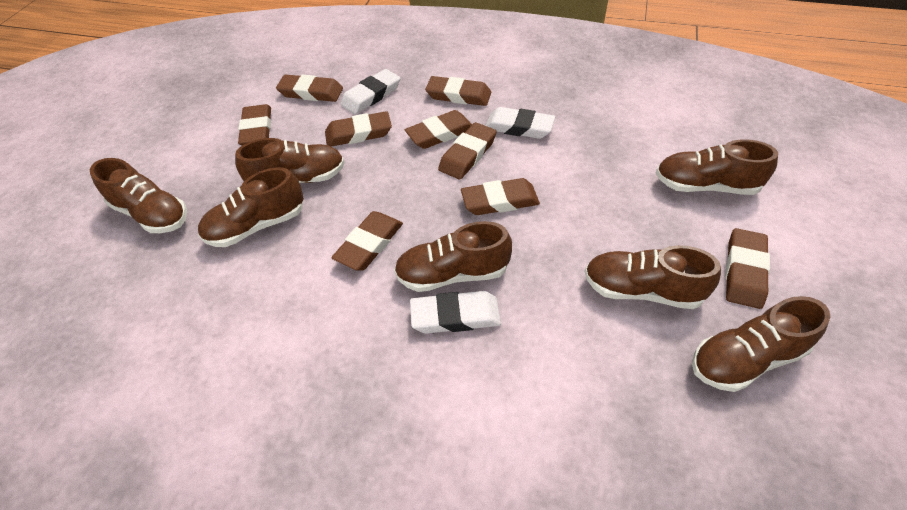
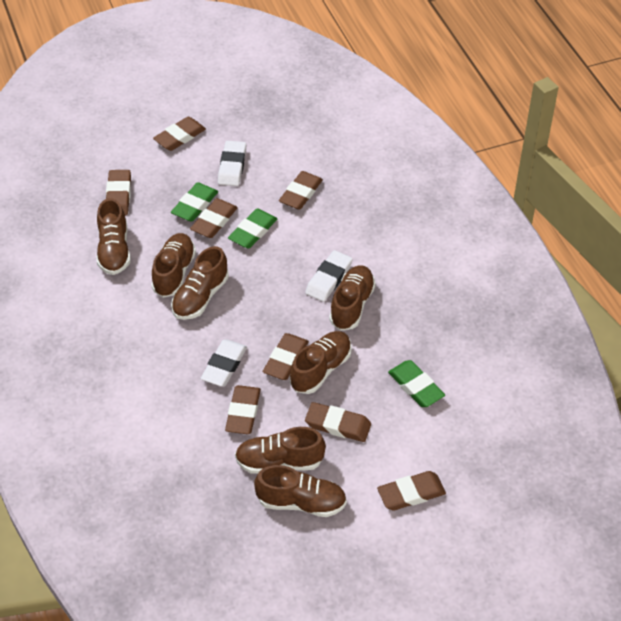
brown eraser: 9 -> 8
green eraser: 0 -> 3

